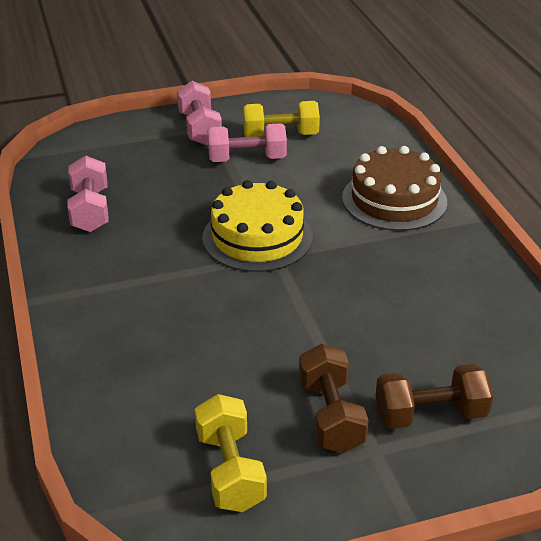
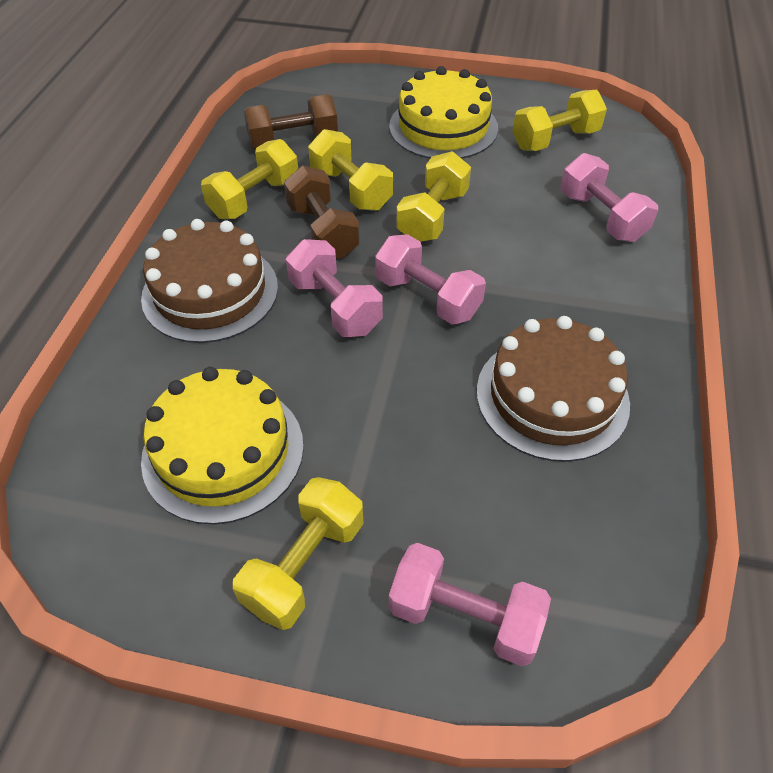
brown cake: 1 -> 2
pink dumbbell: 3 -> 4
yellow cake: 1 -> 2
yellow dumbbell: 2 -> 5

